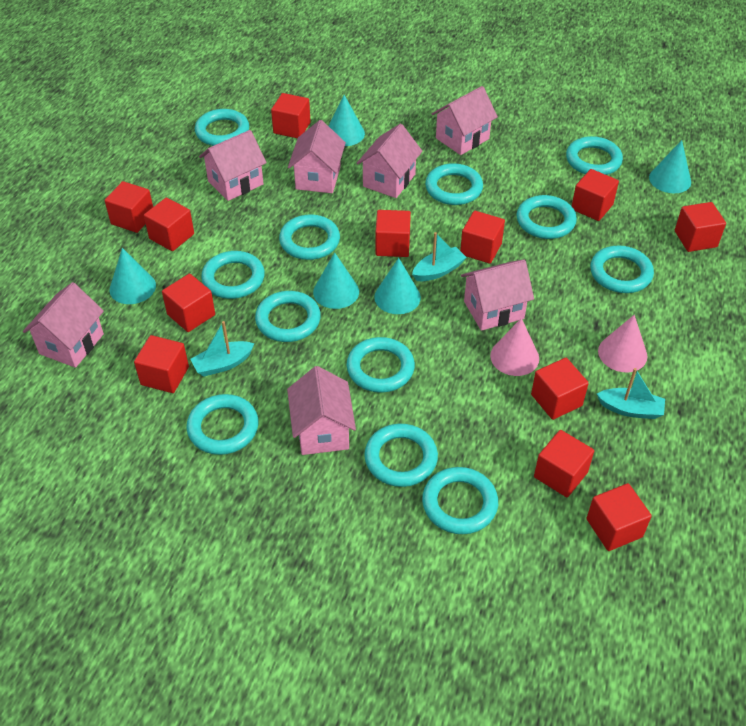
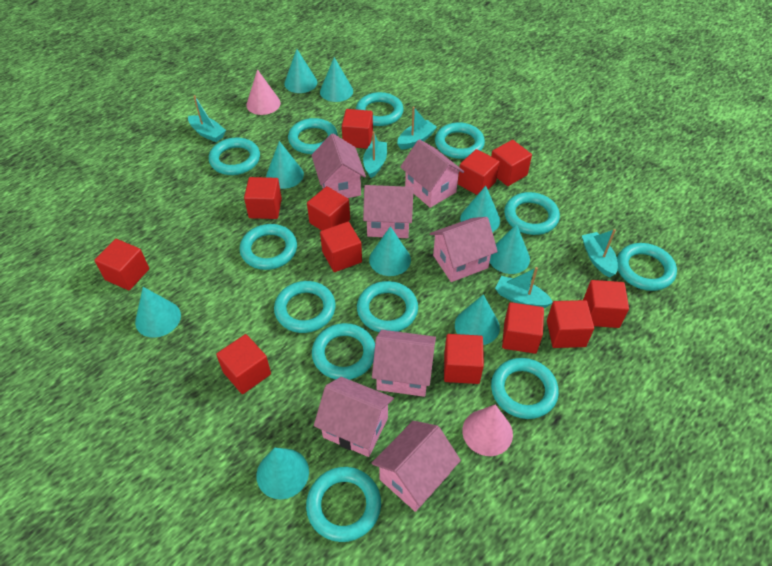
turquoise boat: 3 -> 5
turquoise cone: 5 -> 9

